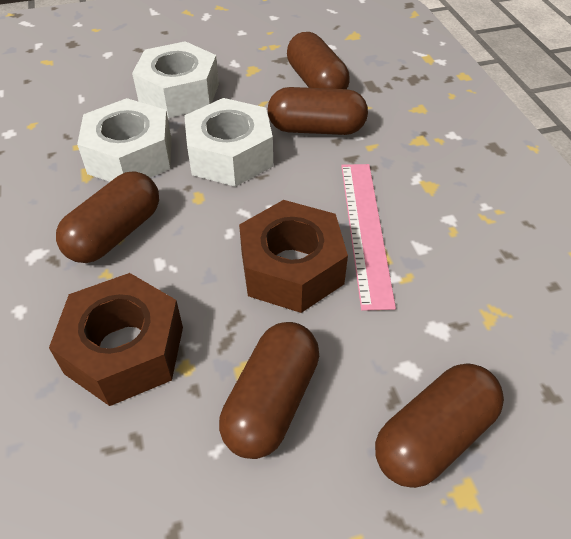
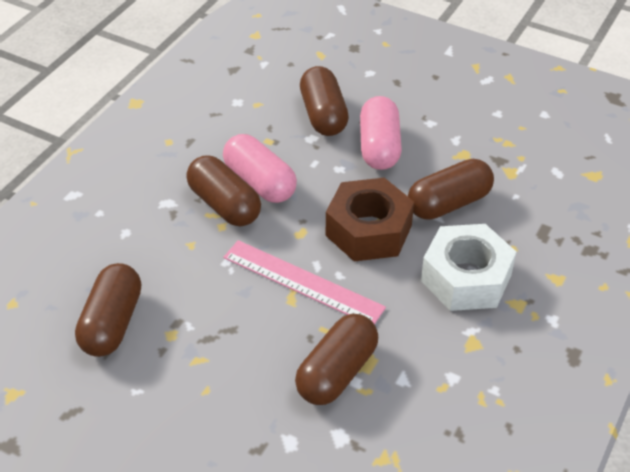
brown nut: 2 -> 1
pink capsule: 0 -> 2
white nut: 3 -> 1

